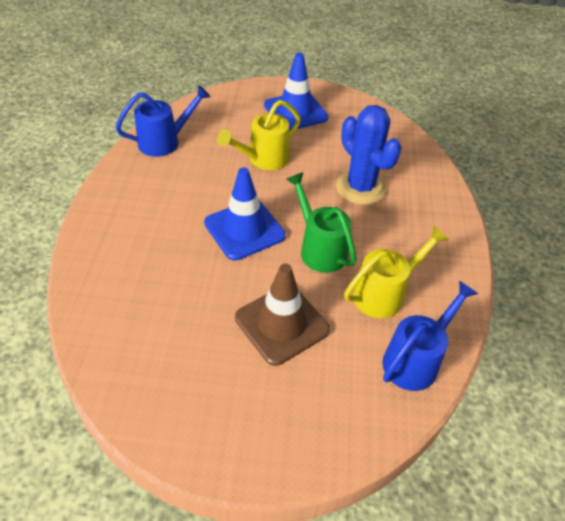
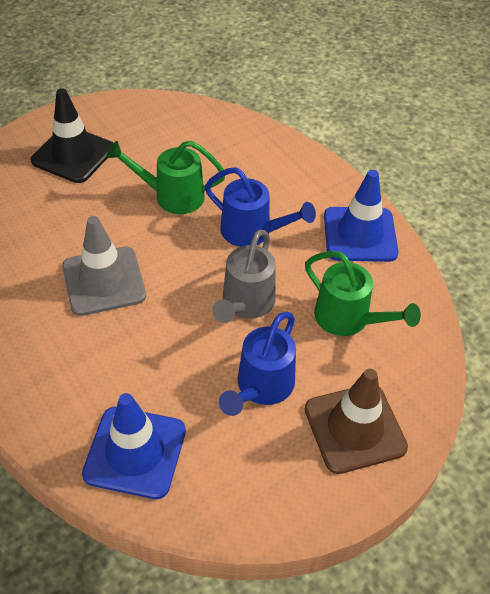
black traffic cone: 0 -> 1
blue cactus: 1 -> 0
green watering can: 1 -> 2
grey traffic cone: 0 -> 1
grey watering can: 0 -> 1
yellow watering can: 2 -> 0

